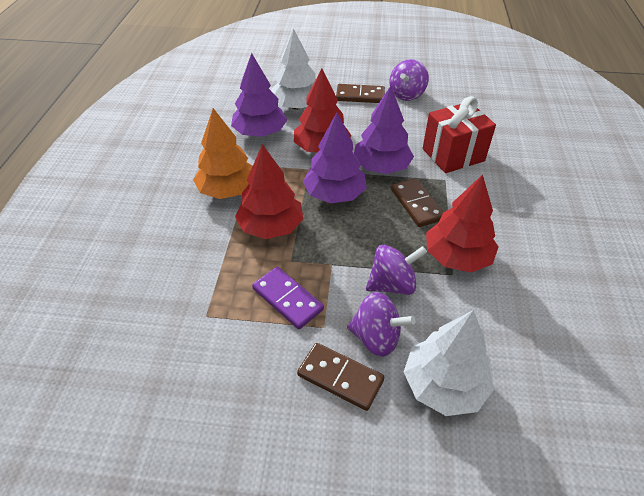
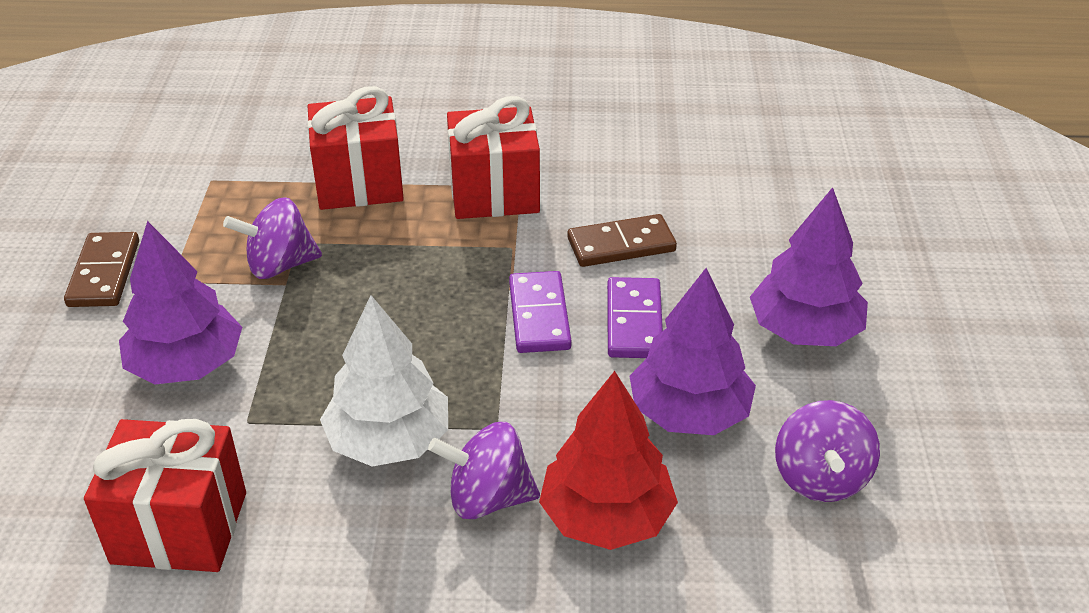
brown domino: 3 -> 2
orange tree: 1 -> 0
purple domino: 1 -> 2
red gift: 1 -> 3
red tree: 3 -> 1
white tree: 2 -> 1

